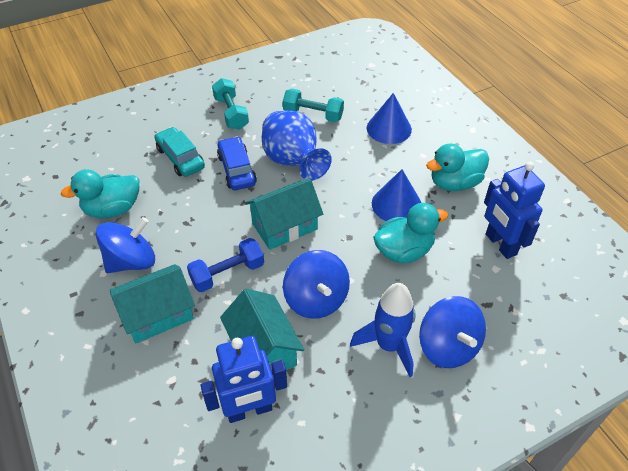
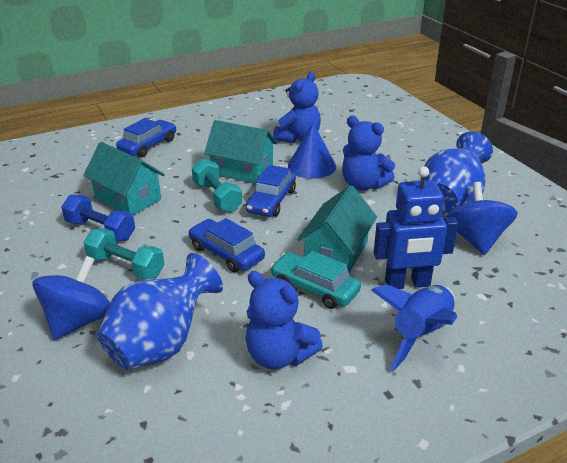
blue car: 1 -> 3
blue cone: 2 -> 1
blue robot: 2 -> 1
blue spinning top: 3 -> 2
blue teddy bear: 0 -> 3
blue vase: 1 -> 2
turquoise duck: 3 -> 0

